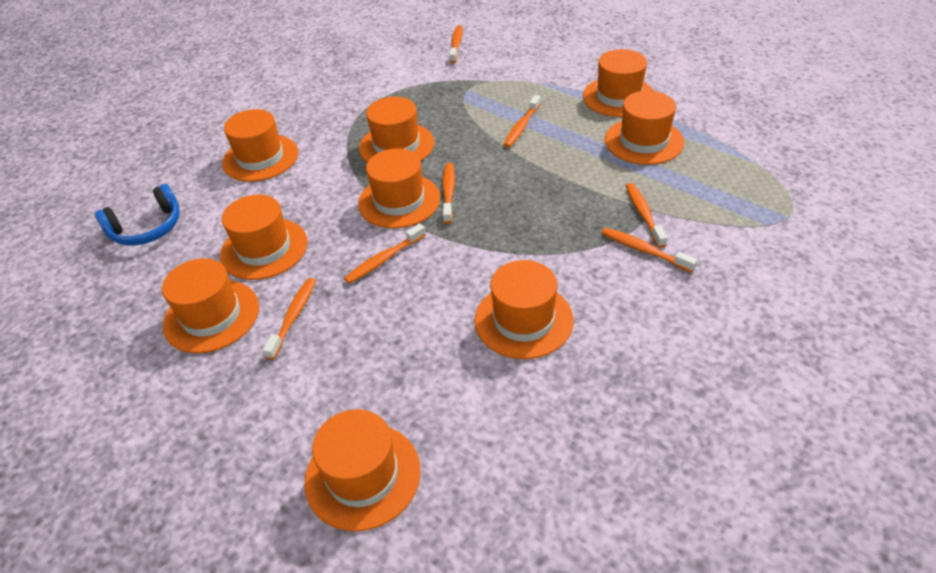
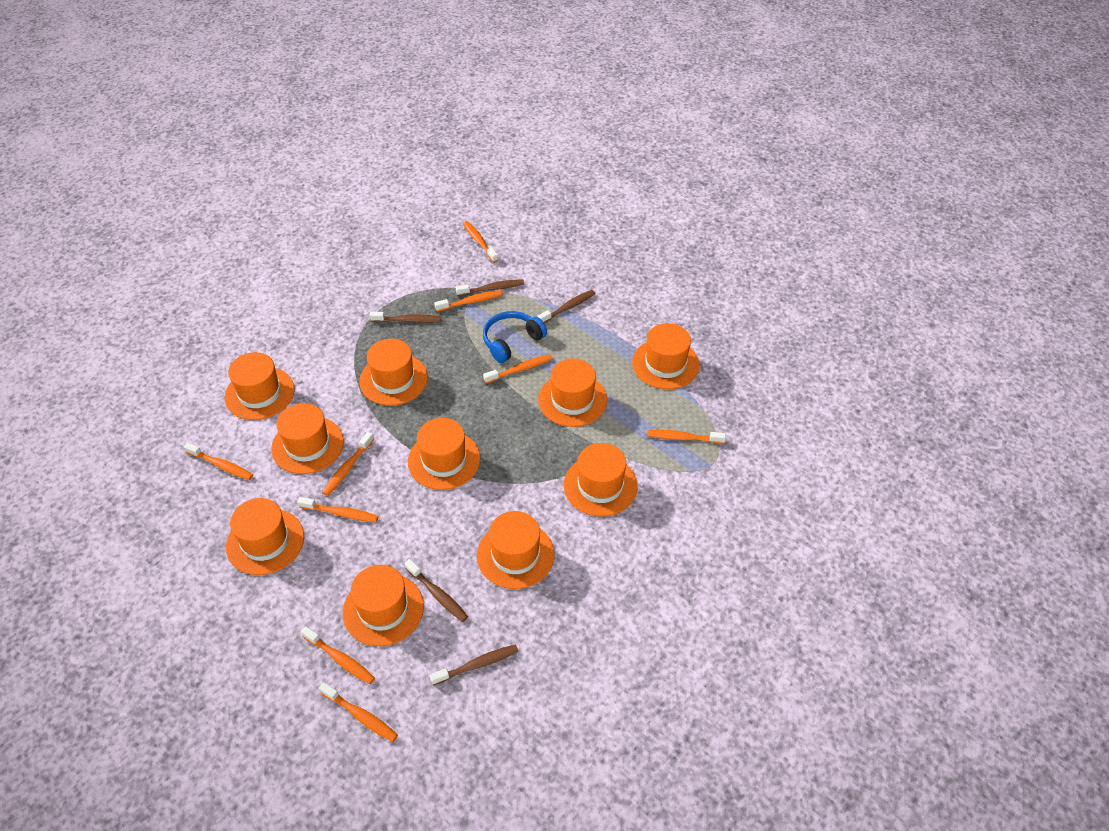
brown toothbrush: 0 -> 5
orange hat: 9 -> 10
orange toothbrush: 7 -> 9

